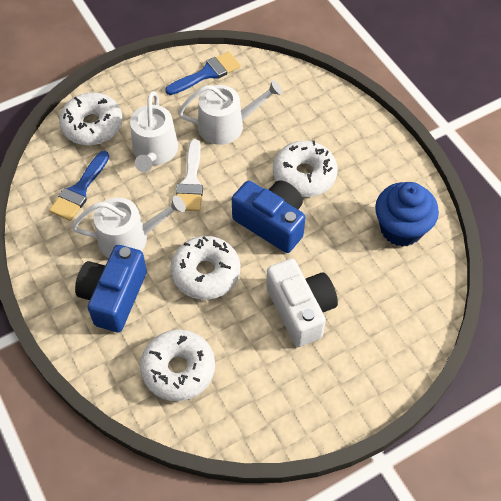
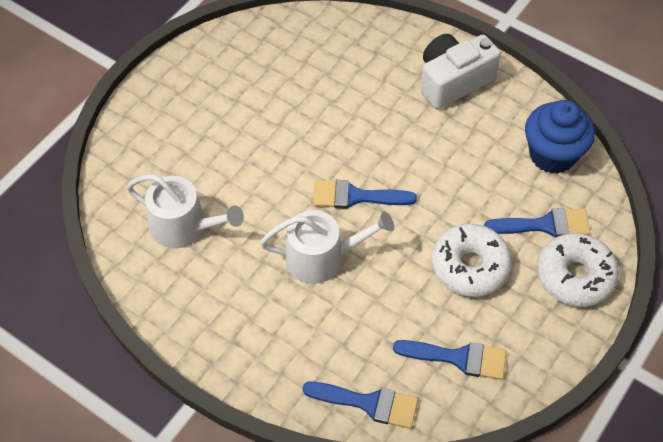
blue brush: 2 -> 4
blue camera: 2 -> 0
white brush: 1 -> 0
white donut: 4 -> 2
white watering can: 3 -> 2

